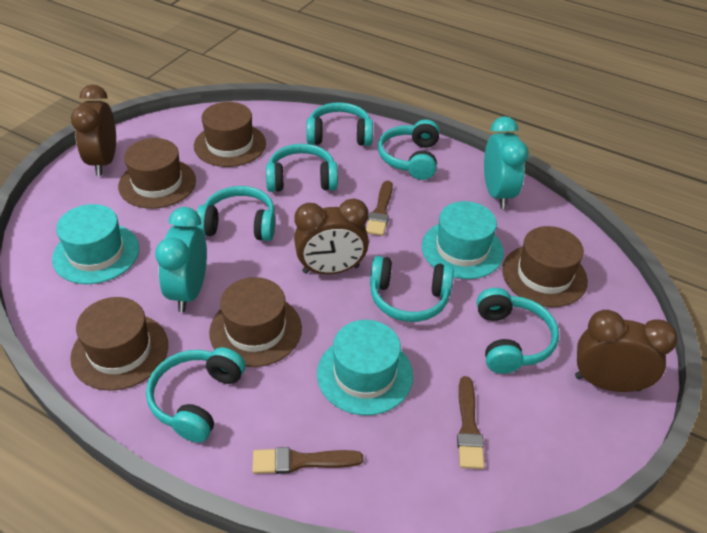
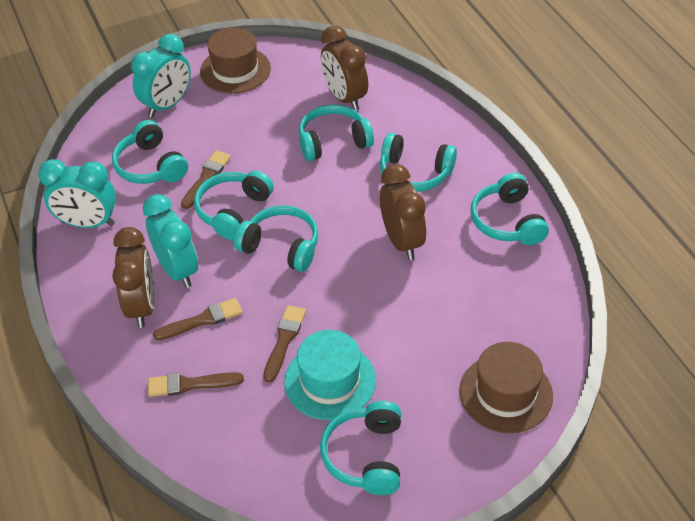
brown brush: 3 -> 4
brown hat: 5 -> 2
turquoise clock: 2 -> 3
turquoise hat: 3 -> 1

